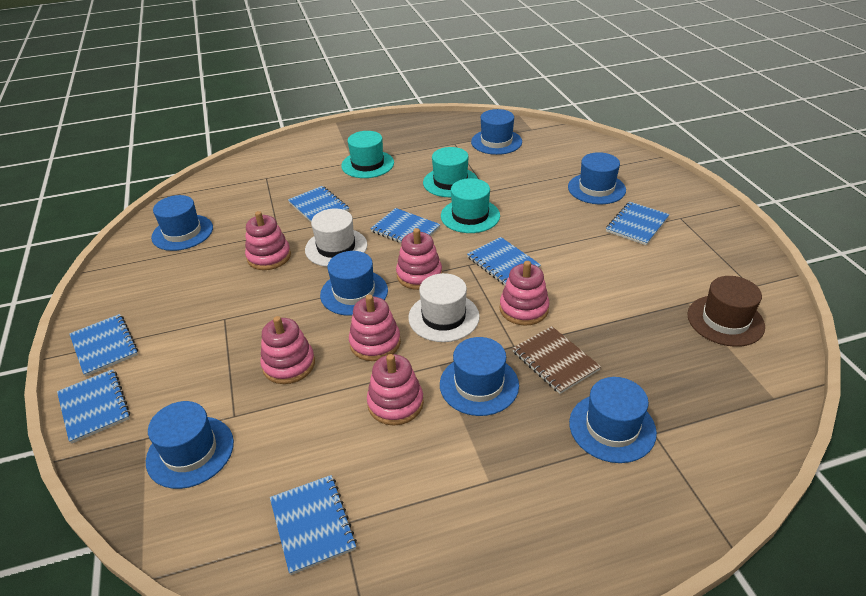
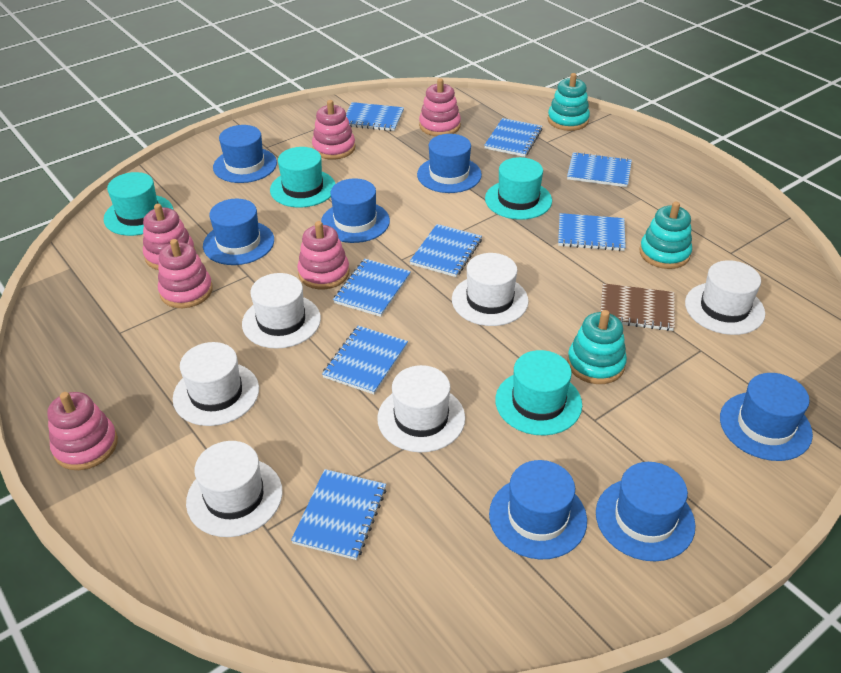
blue notebook: 7 -> 8
brown hat: 1 -> 0
turquoise hat: 3 -> 4
turquoise stacking toy: 0 -> 3
white hat: 2 -> 6

